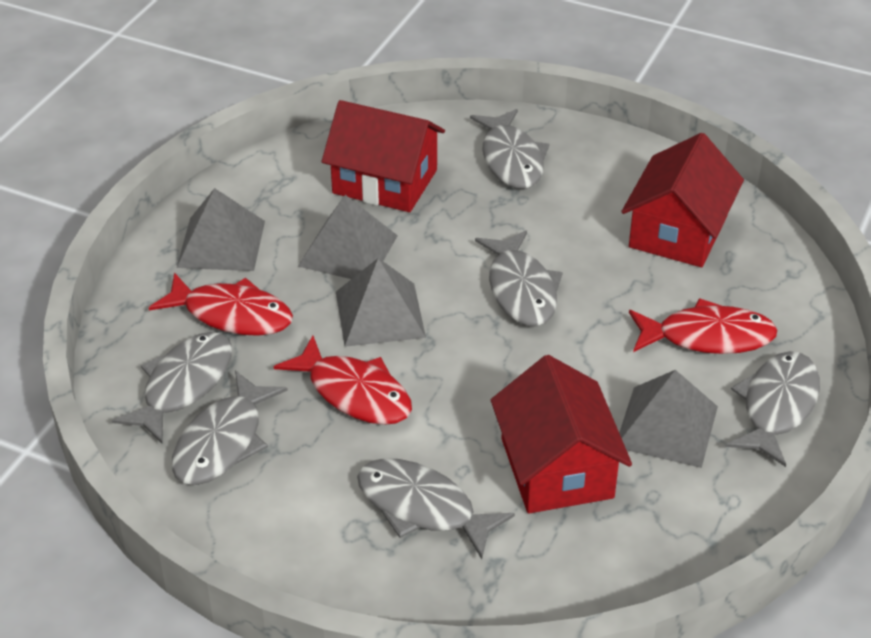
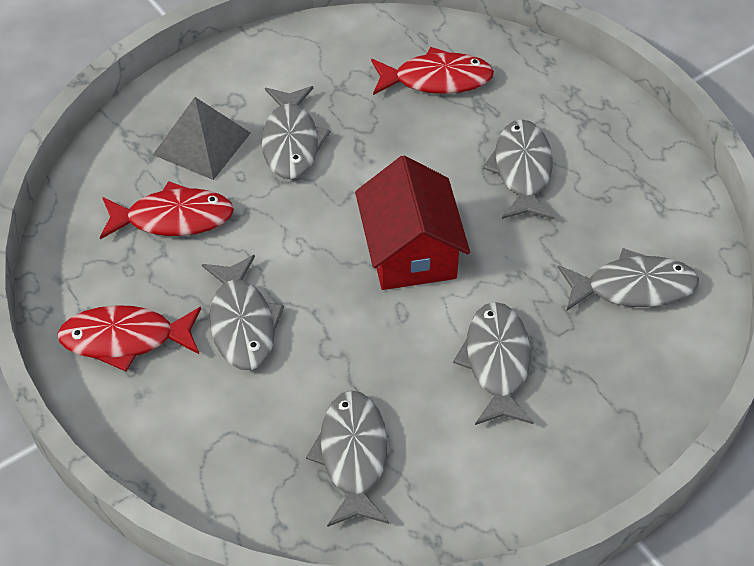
grey pyramid: 4 -> 1
red house: 3 -> 1

